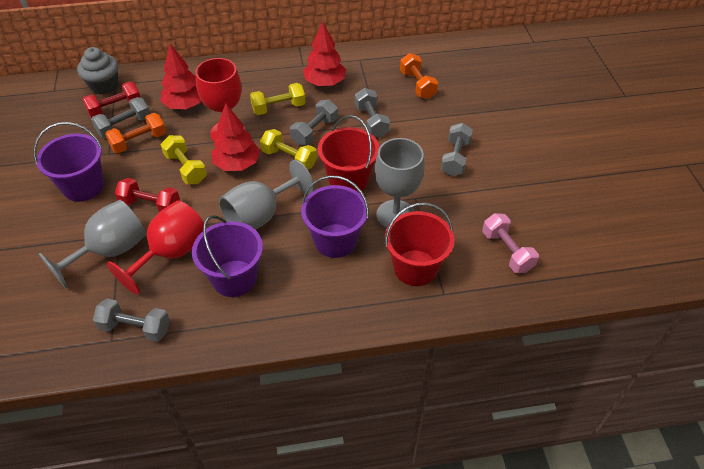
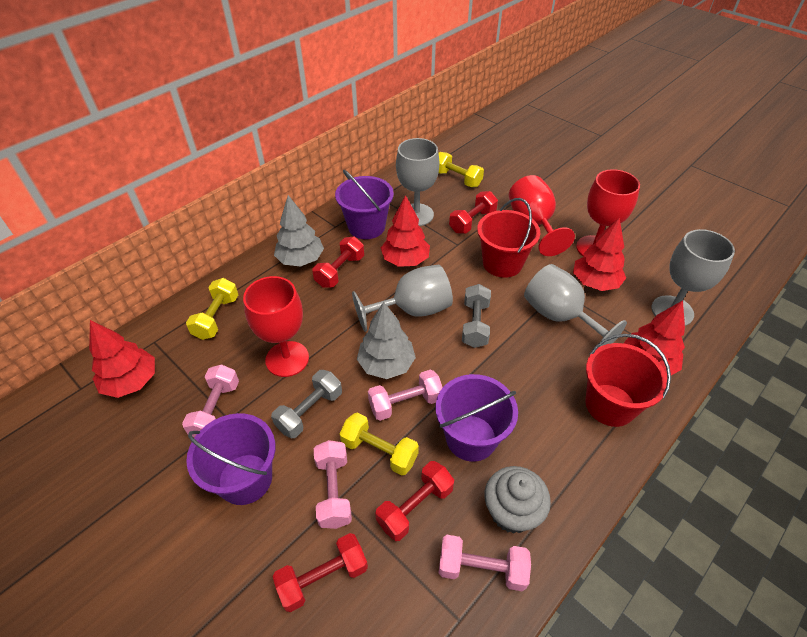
grey dumbbell: 5 -> 2
grey goblet: 3 -> 4
grey tree: 0 -> 2
orange dumbbell: 2 -> 0
pink dumbbell: 1 -> 4
red dumbbell: 2 -> 4
red goblet: 2 -> 3
red tree: 3 -> 4

